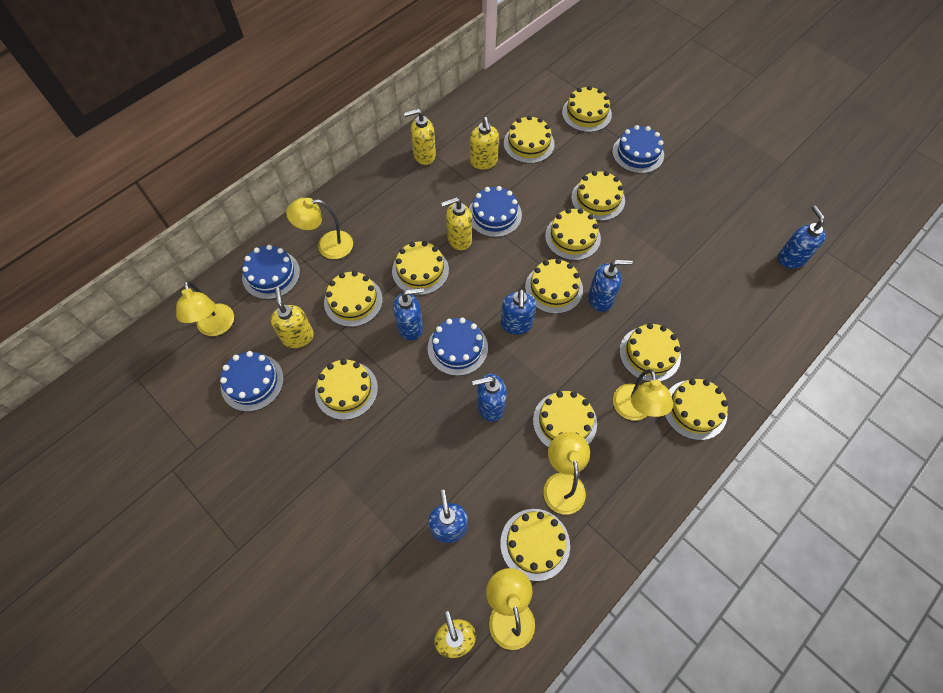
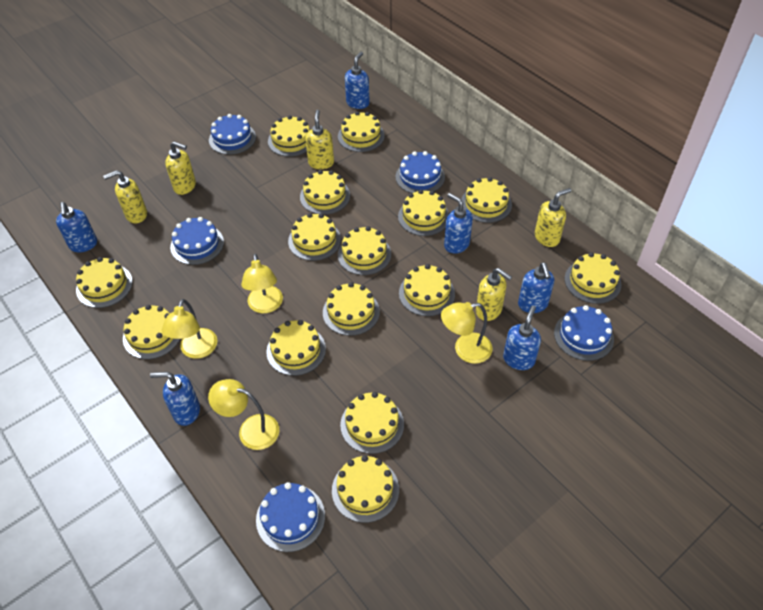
yellow cake: 12 -> 15
yellow lamp: 5 -> 4

